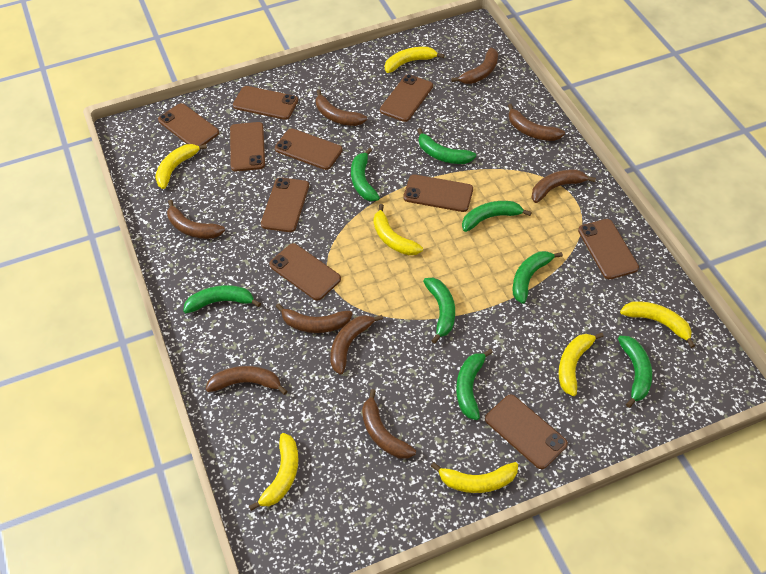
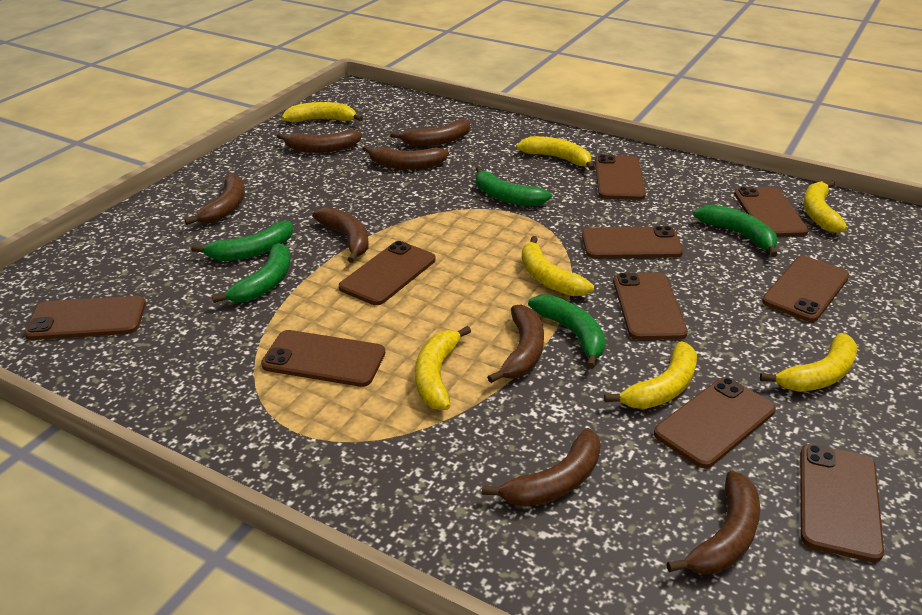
brown banana: 9 -> 8
green banana: 8 -> 5

